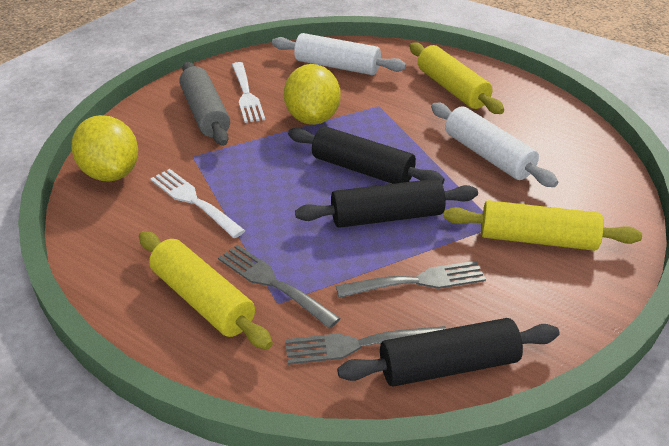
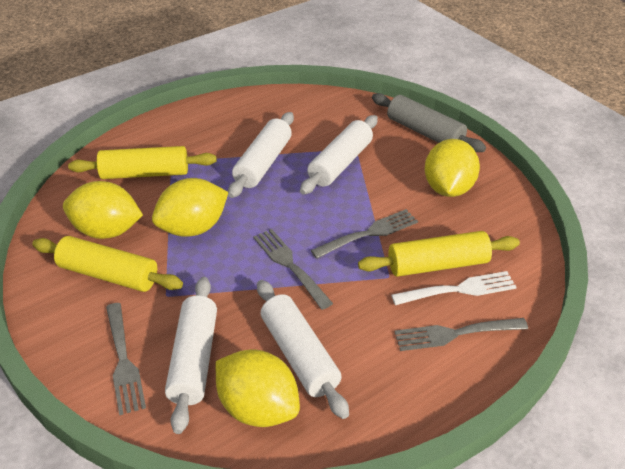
black rolling pin: 3 -> 0
grey fork: 3 -> 4
white fork: 2 -> 1
white rolling pin: 2 -> 4
yellow lemon: 2 -> 4

